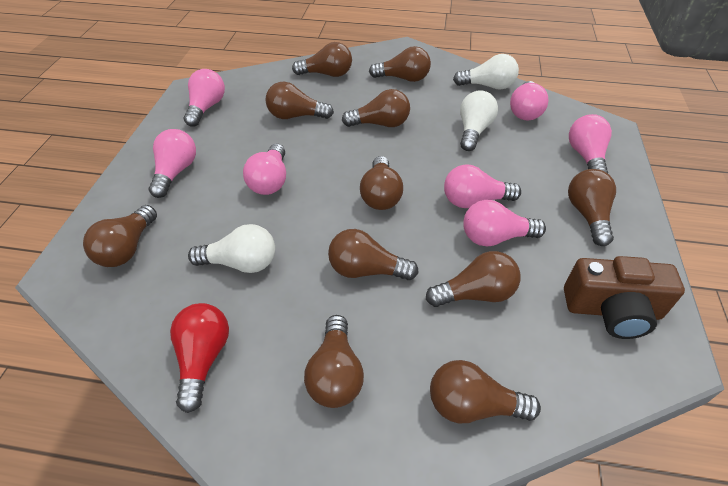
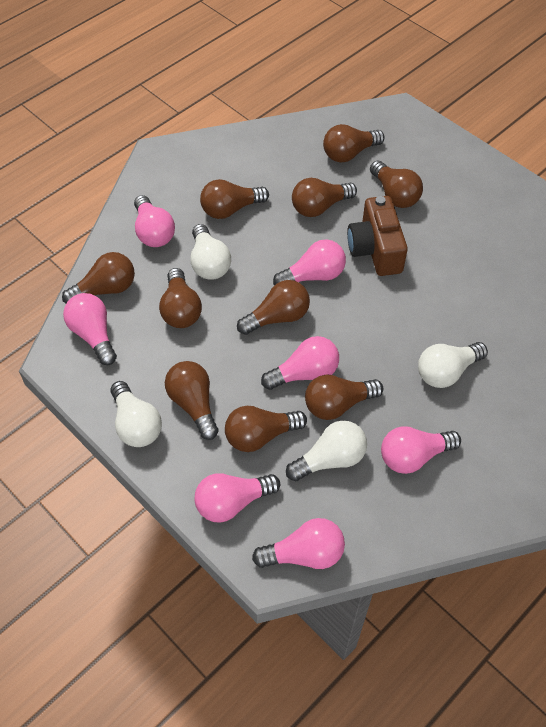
brown light bulb: 11 -> 10
red light bulb: 1 -> 0
white light bulb: 3 -> 4

